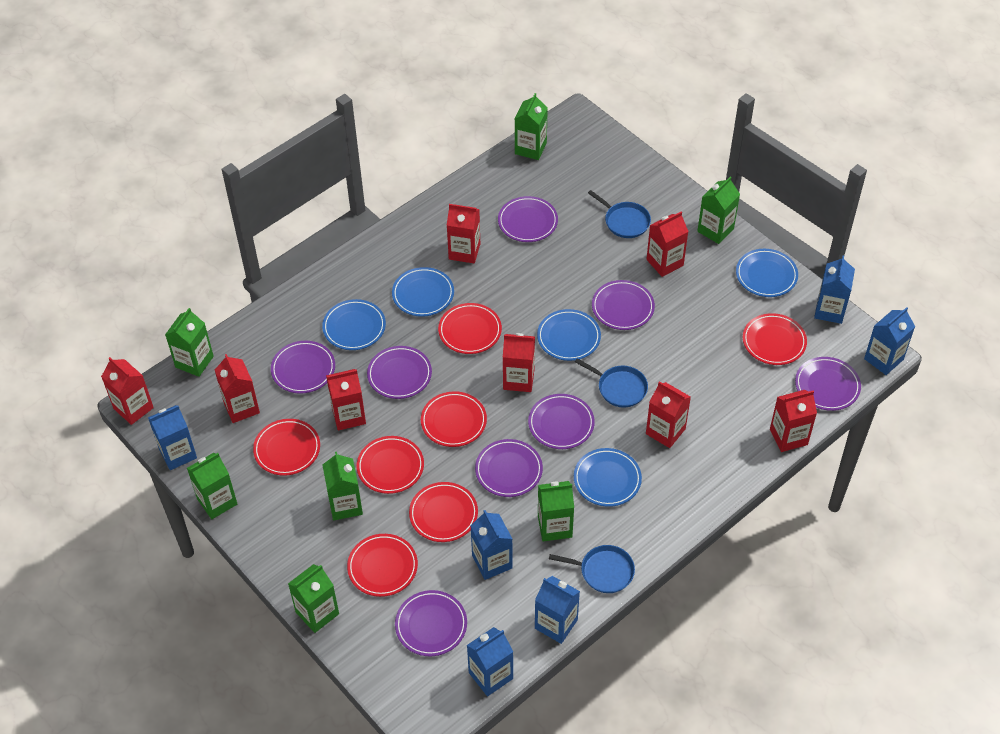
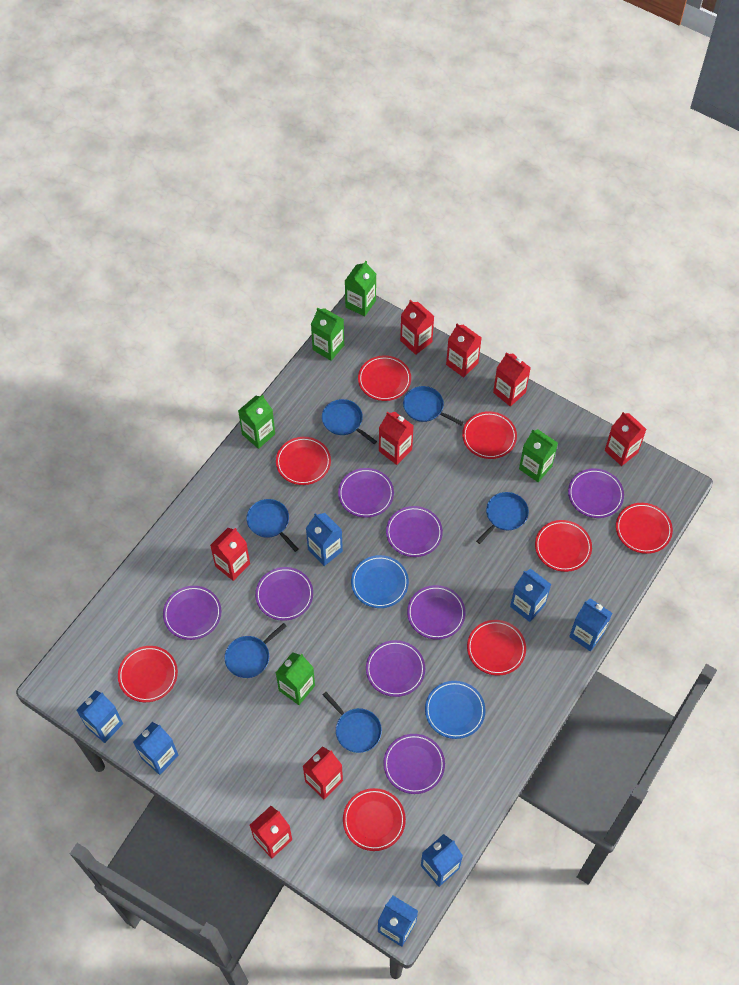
blue carton: 6 -> 7
blue pan: 3 -> 6
blue plate: 5 -> 2
green carton: 7 -> 5
red plate: 7 -> 8

